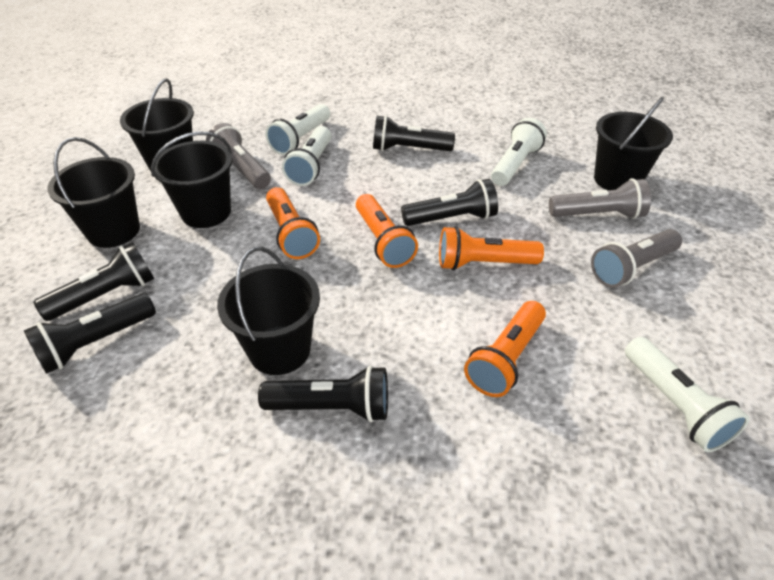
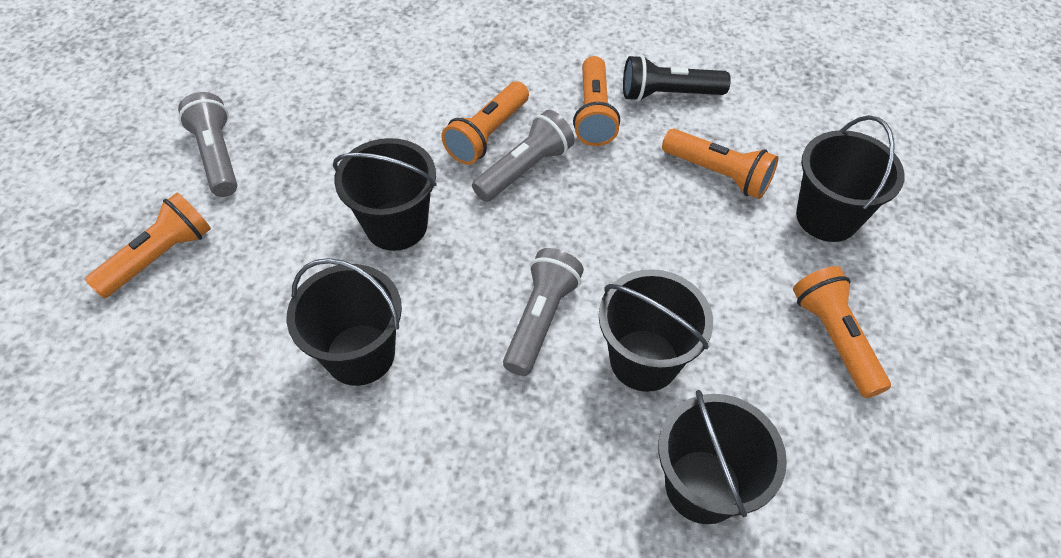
black flashlight: 5 -> 1
orange flashlight: 4 -> 5
white flashlight: 4 -> 0

